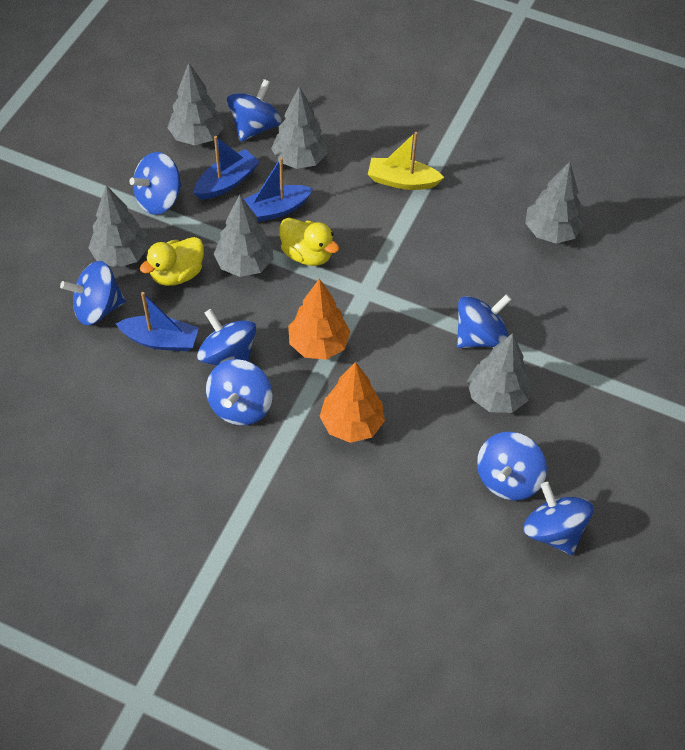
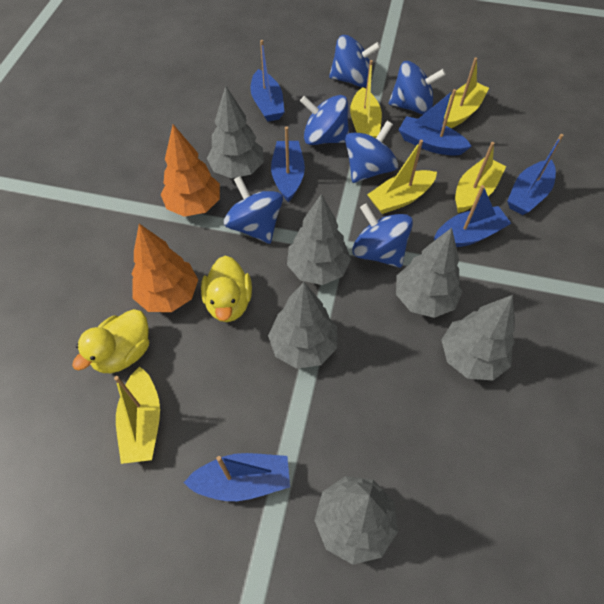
blue boat: 3 -> 6
blue spinning top: 8 -> 6
yellow boat: 1 -> 5

